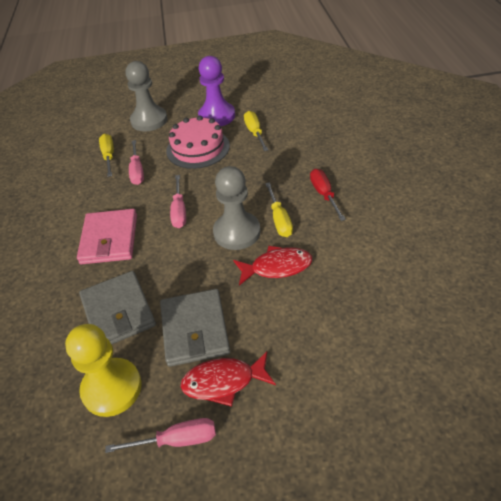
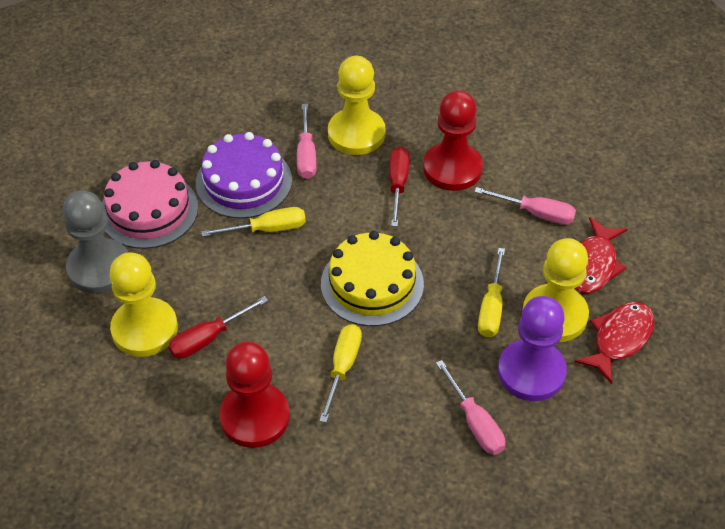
grey pawn: 2 -> 1
grey wallet: 2 -> 0
pink wallet: 1 -> 0
purple cake: 0 -> 1
red pawn: 0 -> 2
red screwdriver: 1 -> 2
yellow cake: 0 -> 1
yellow pawn: 1 -> 3

